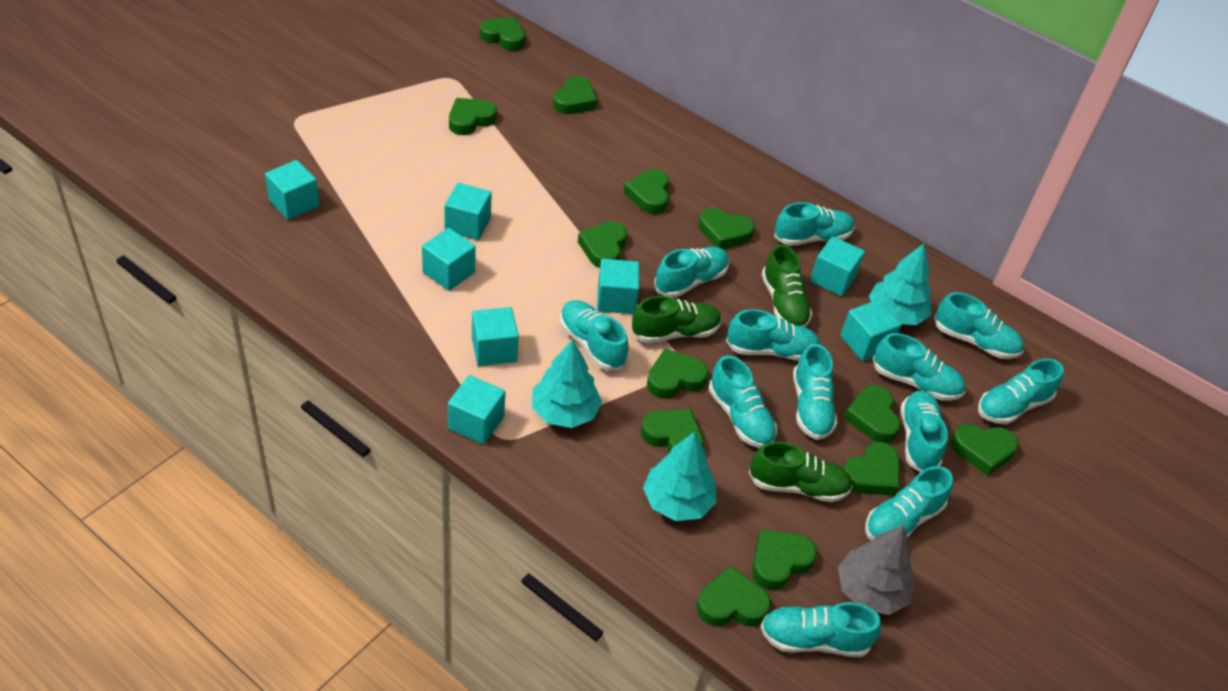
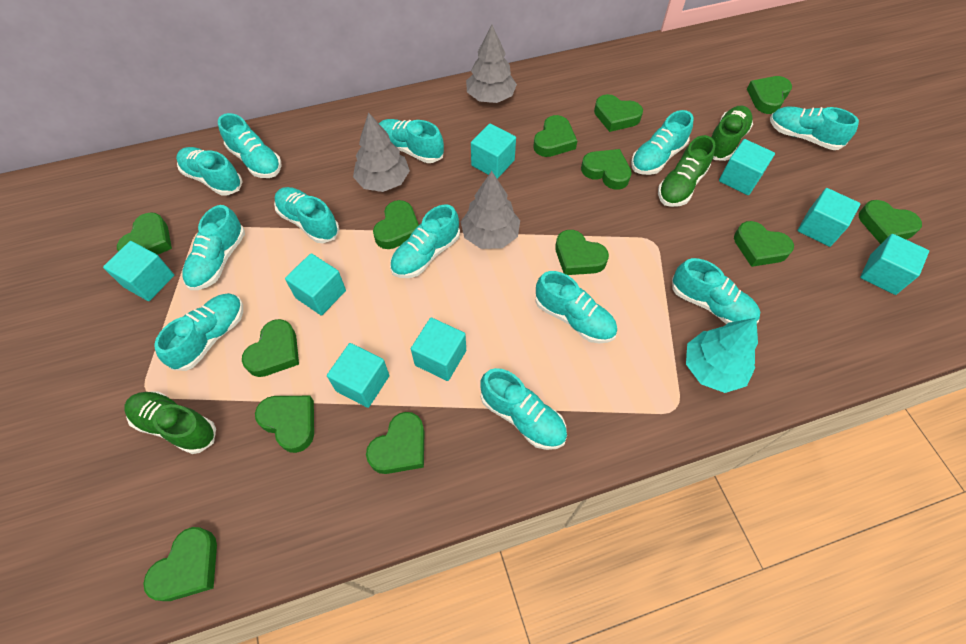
grey tree: 1 -> 3
turquoise tree: 3 -> 1

